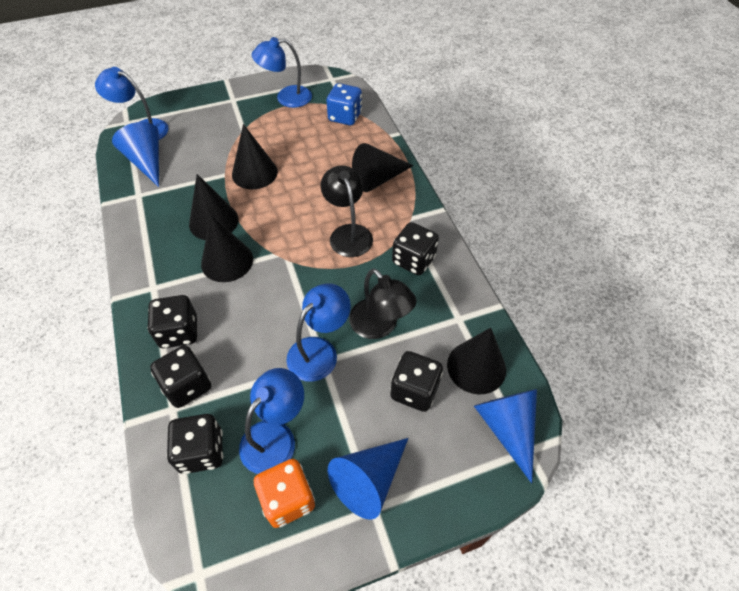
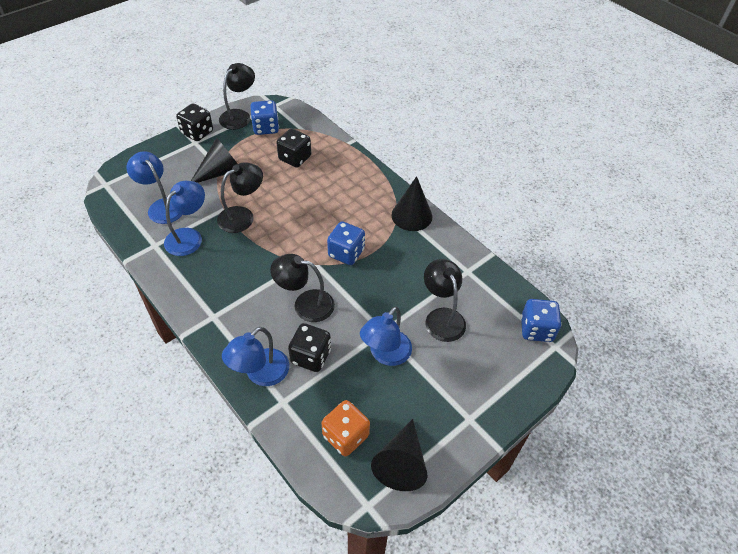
black cone: 5 -> 3
black dice: 5 -> 3
black lamp: 2 -> 4
blue cone: 3 -> 0
blue dice: 1 -> 3

